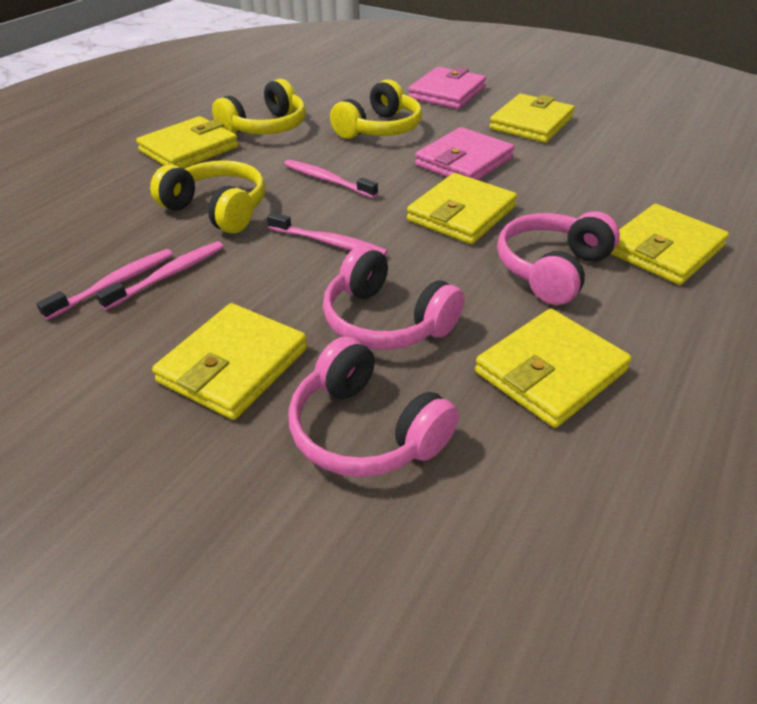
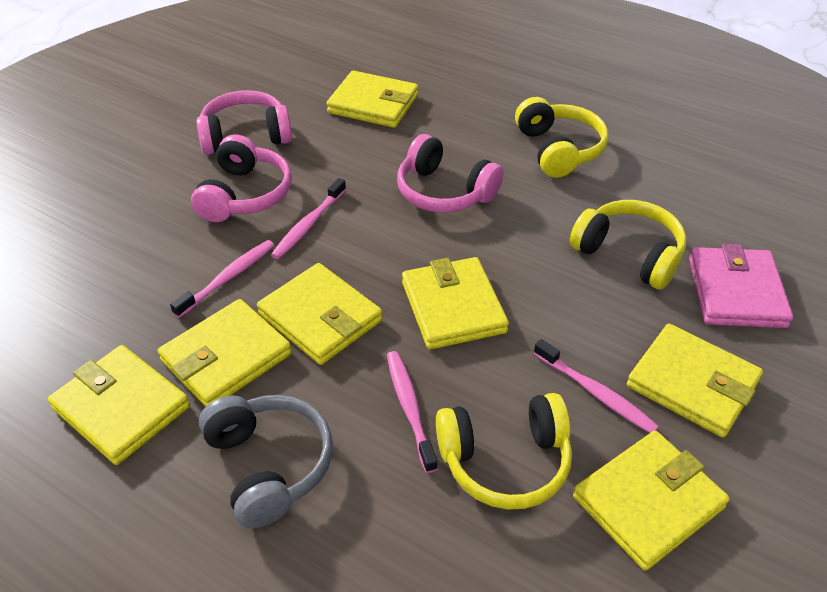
grey headphones: 0 -> 1
pink wallet: 2 -> 1
yellow wallet: 6 -> 7

